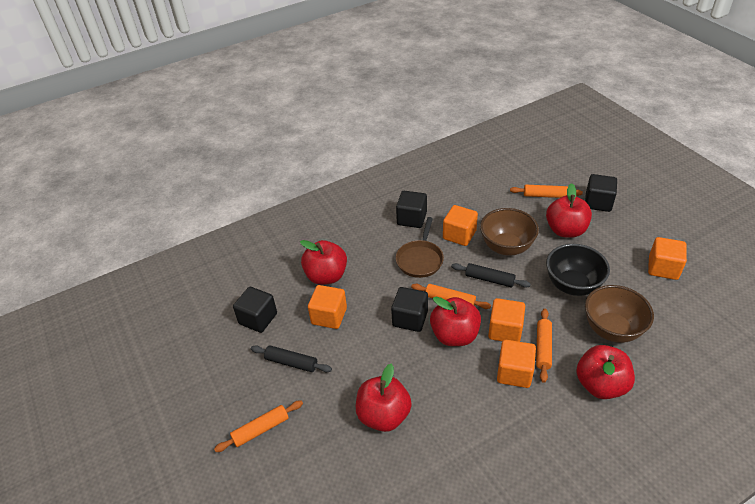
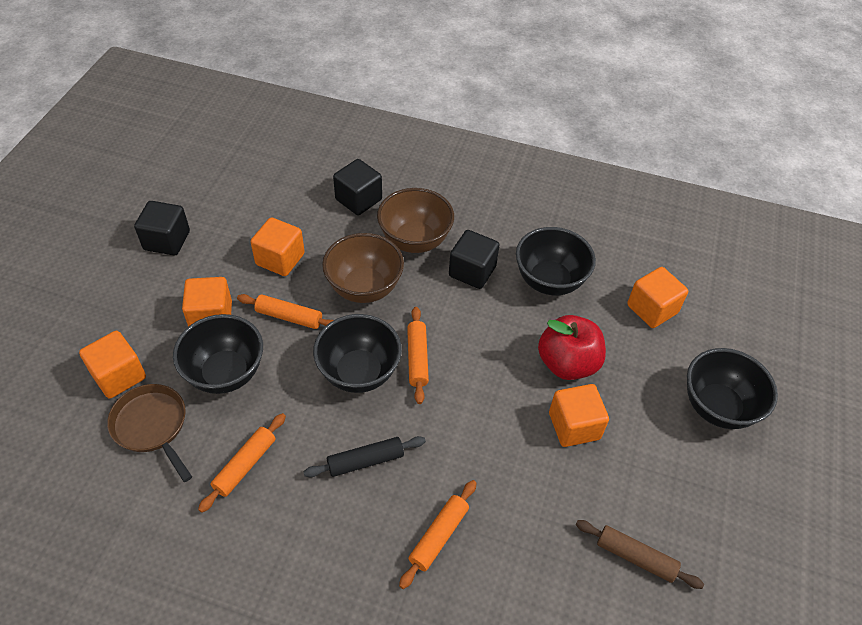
black bowl: 1 -> 4
black cube: 4 -> 3
black rolling pin: 2 -> 1
brown rolling pin: 0 -> 1
red apple: 5 -> 1

